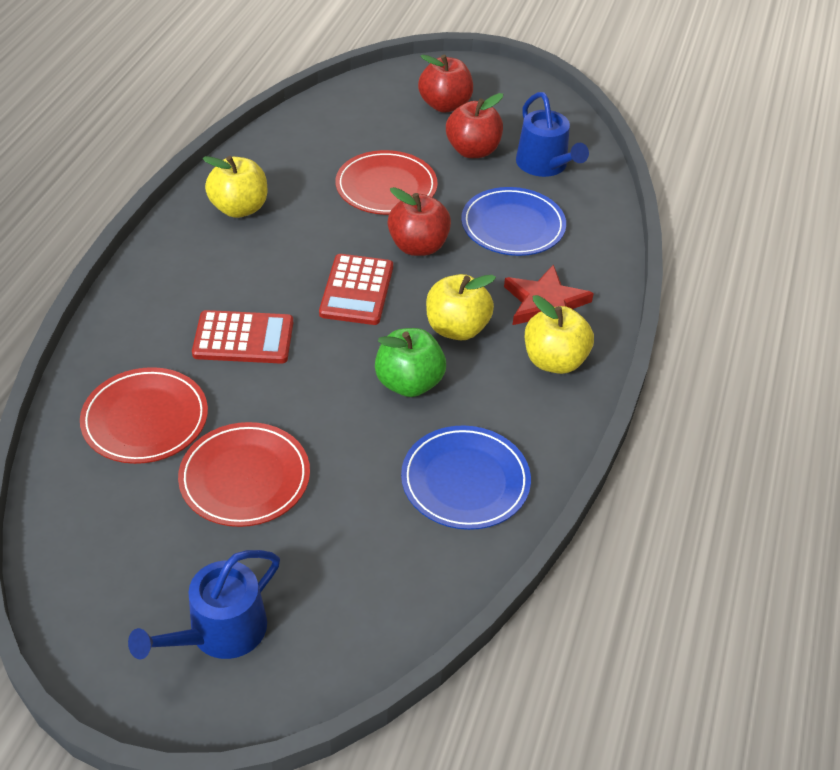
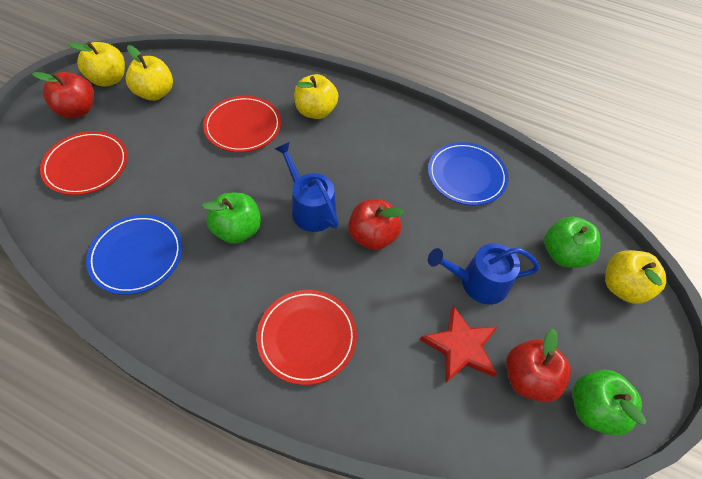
green apple: 1 -> 3
red calculator: 2 -> 0
yellow apple: 3 -> 4

